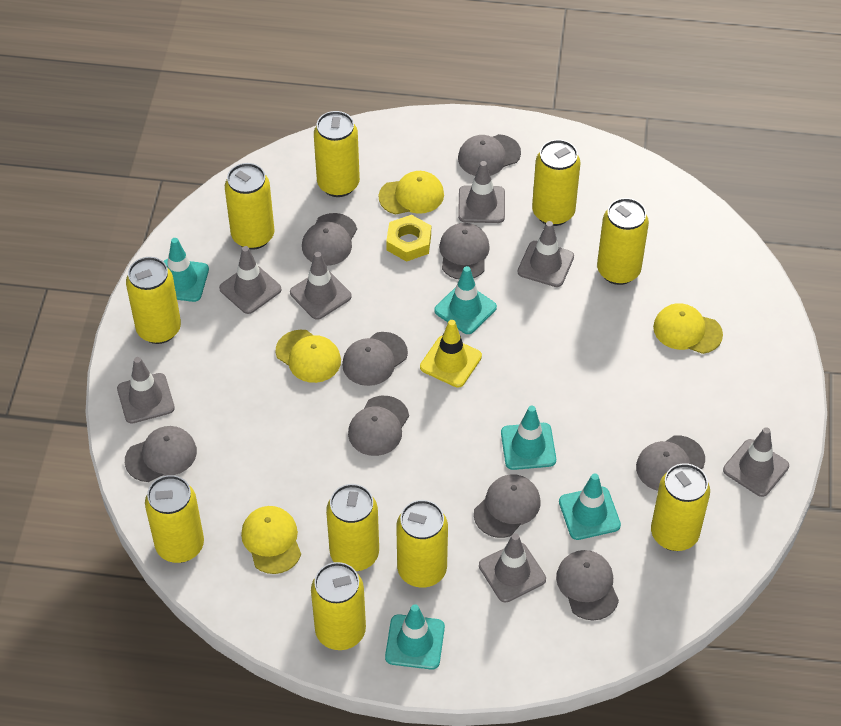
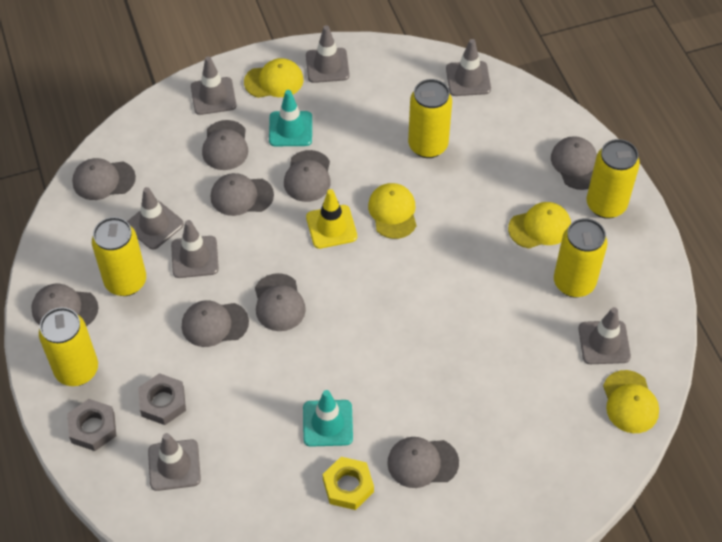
grey nut: 0 -> 2
turquoise traffic cone: 5 -> 2
yellow can: 10 -> 5

